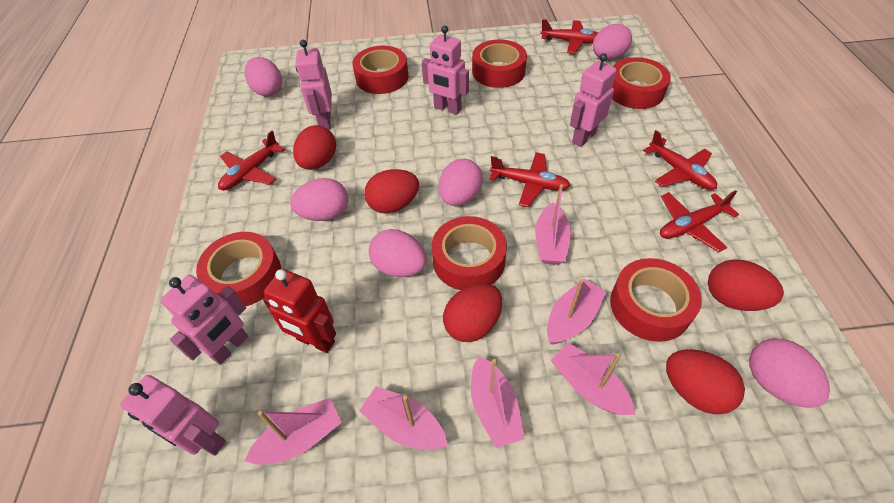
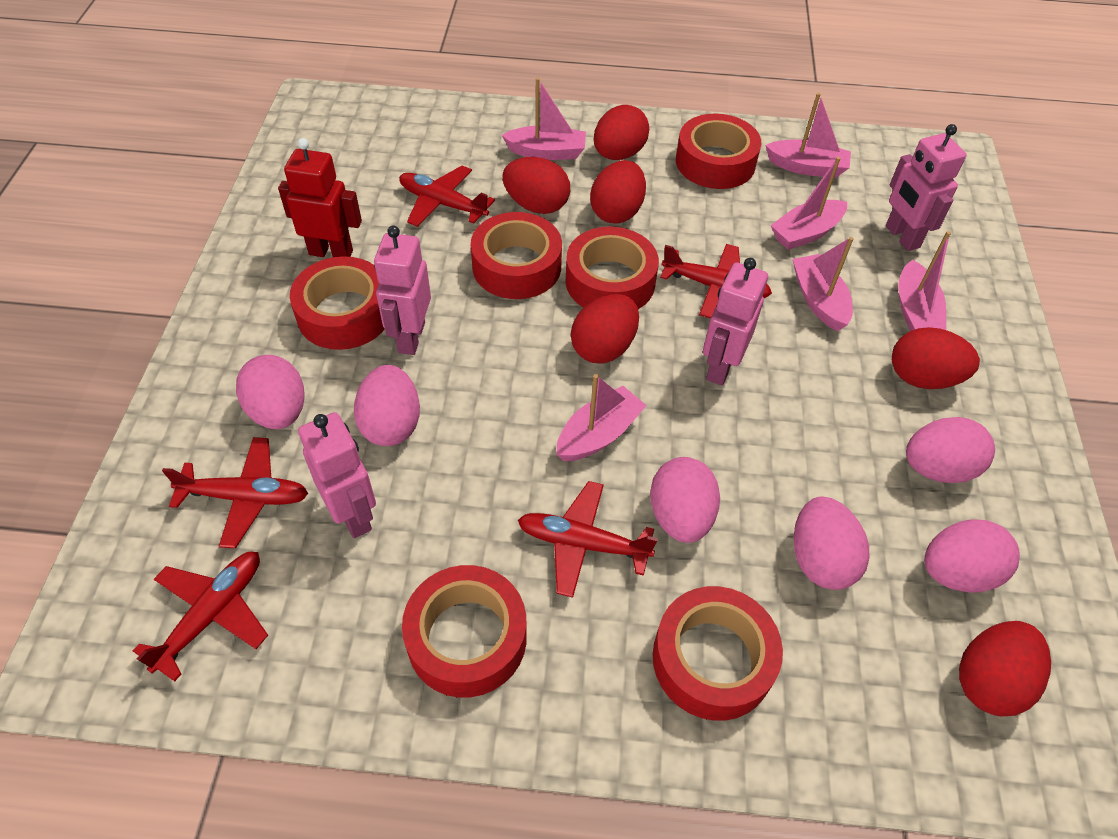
pink robot: 5 -> 4
red egg: 5 -> 6

